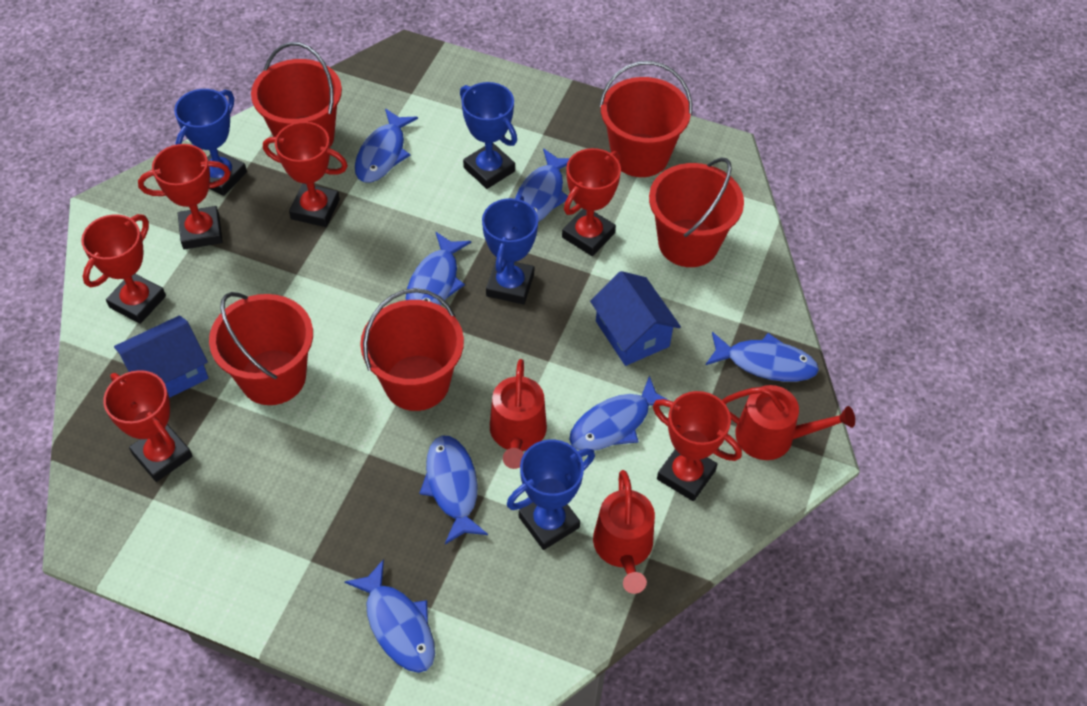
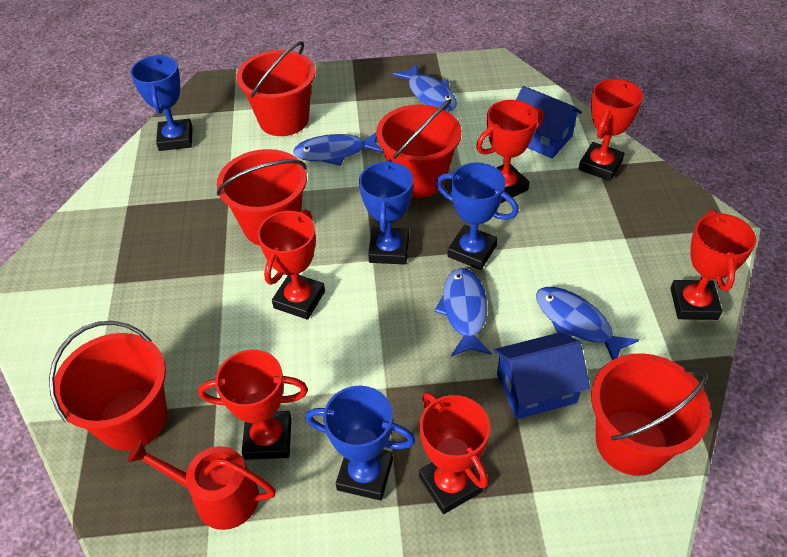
blue fish: 7 -> 4
red watering can: 3 -> 1

